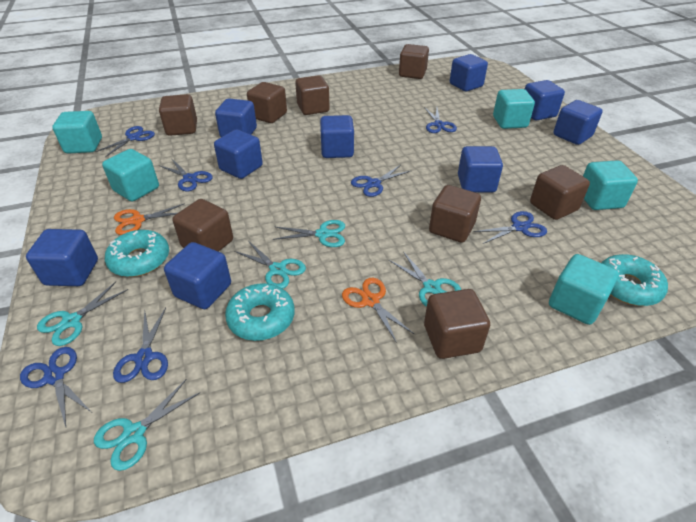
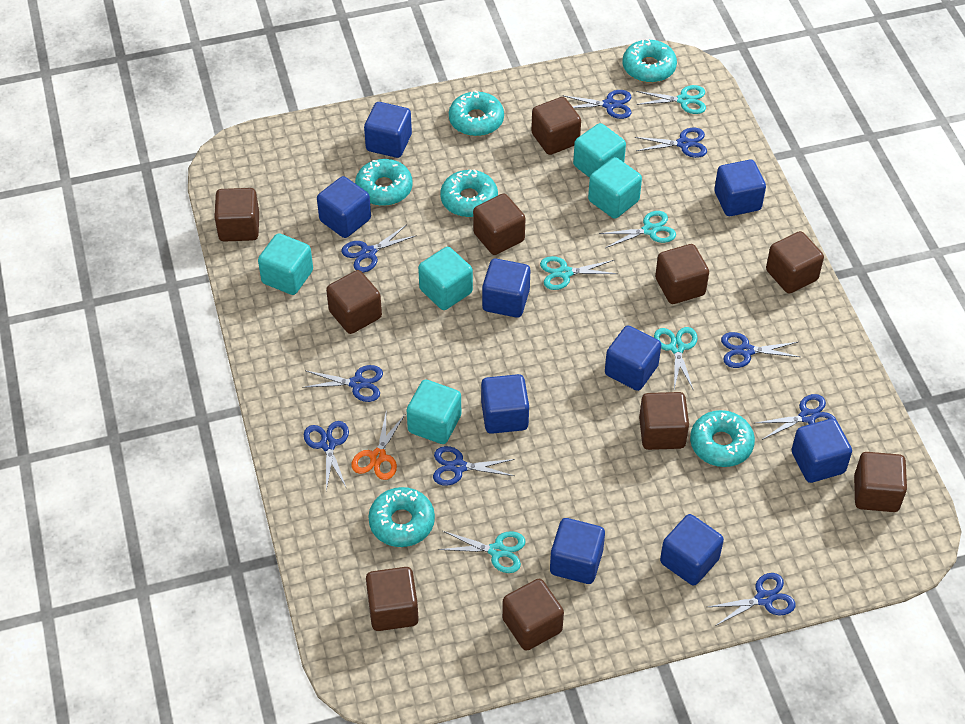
blue scissors: 7 -> 9
brown cube: 8 -> 10
orange scissors: 2 -> 1
turquoise donut: 3 -> 6

